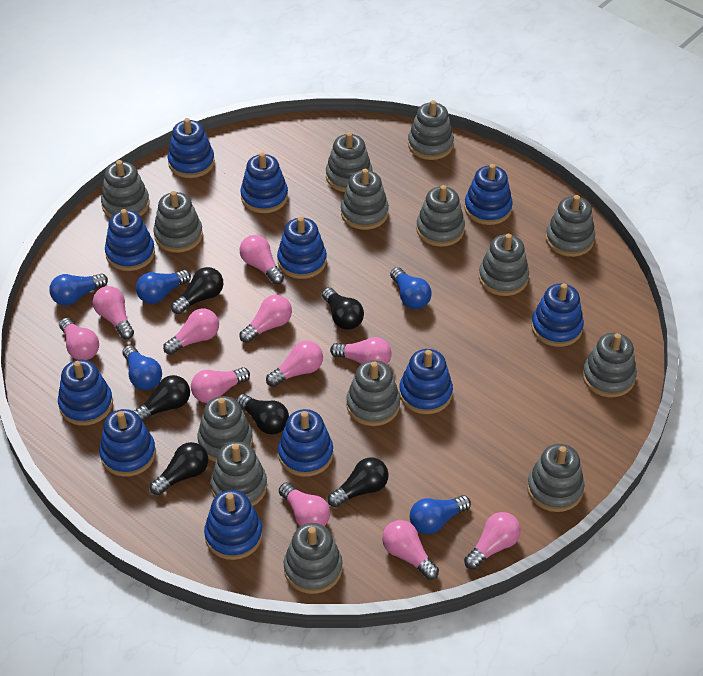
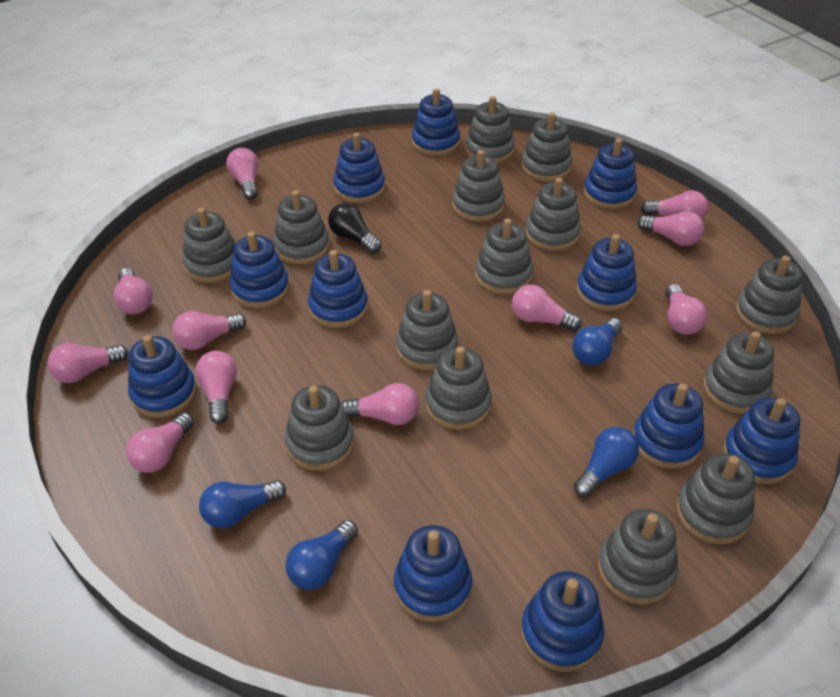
black light bulb: 6 -> 1
blue light bulb: 5 -> 4

